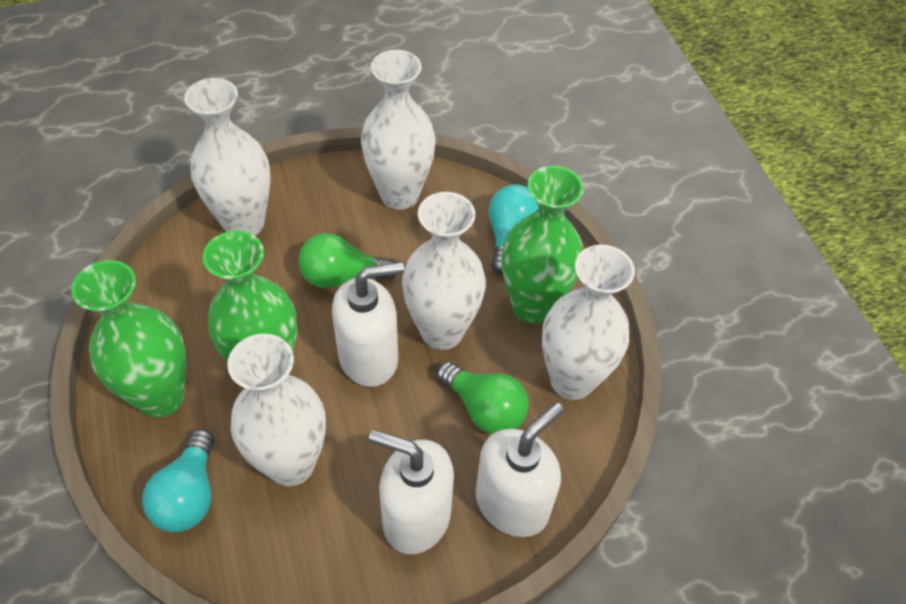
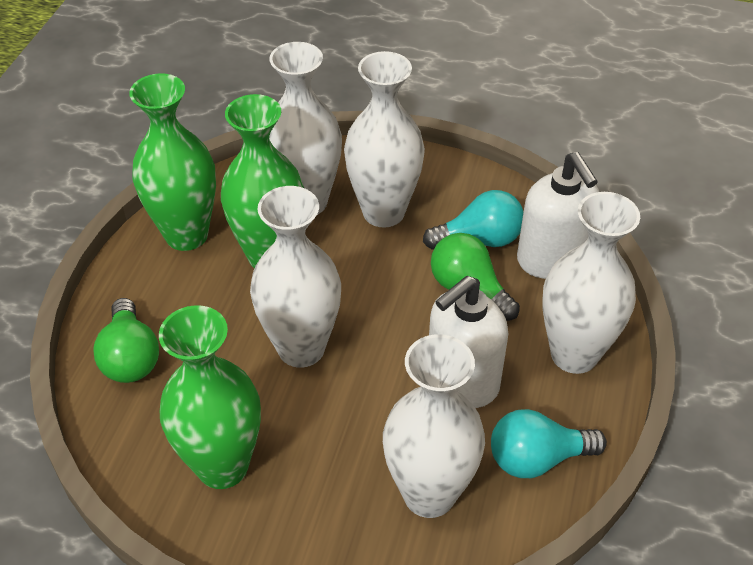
white soap dispenser: 3 -> 2

